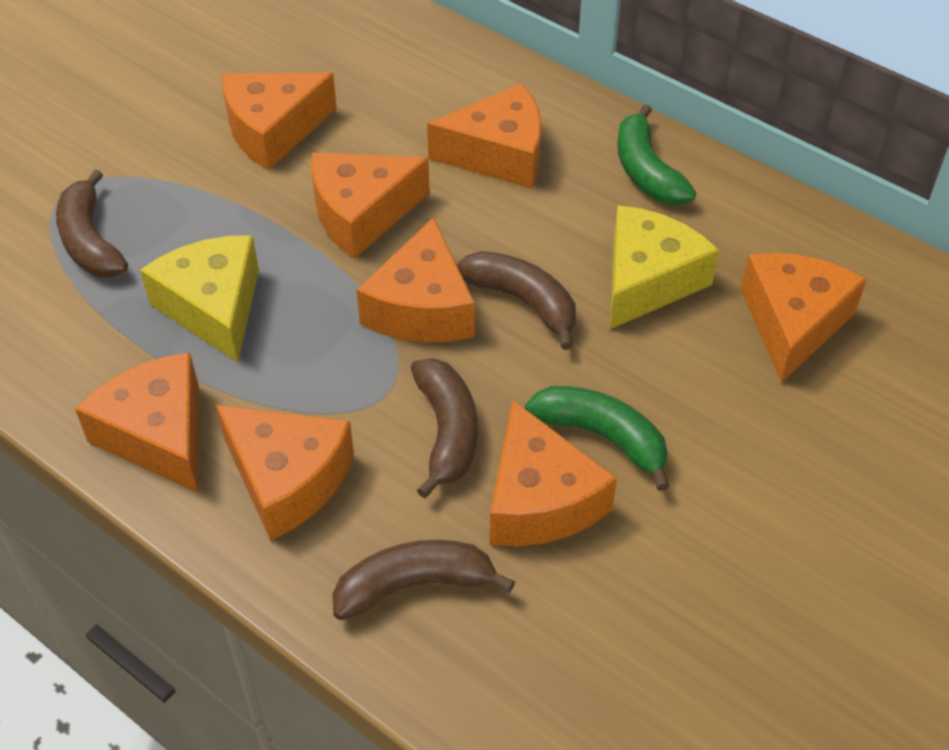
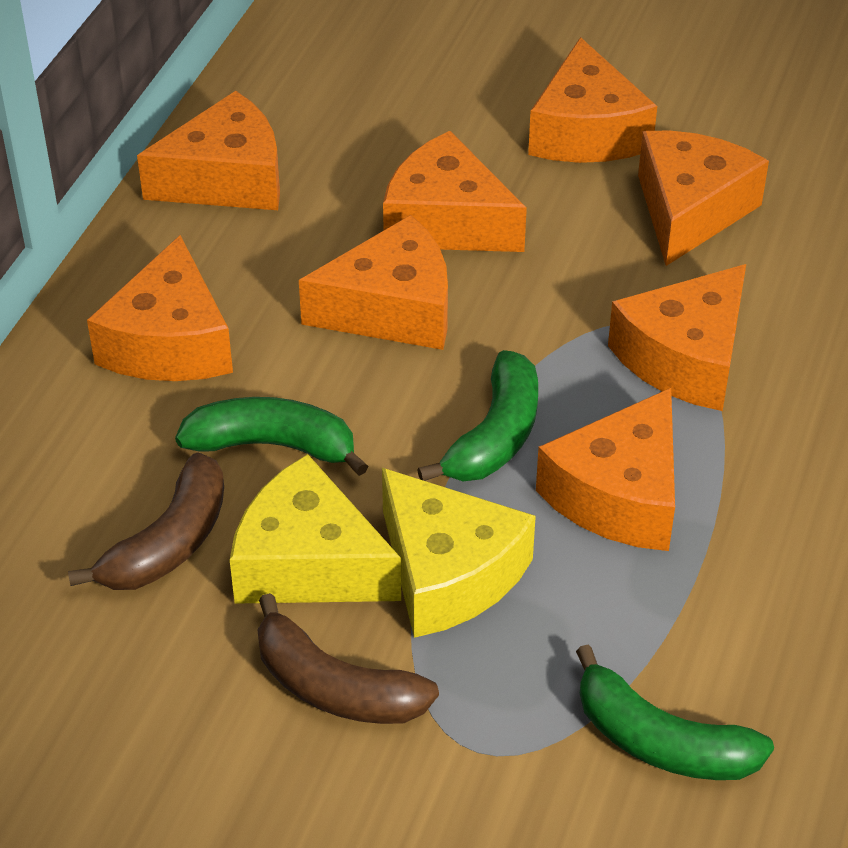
brown banana: 4 -> 2
green banana: 2 -> 3

